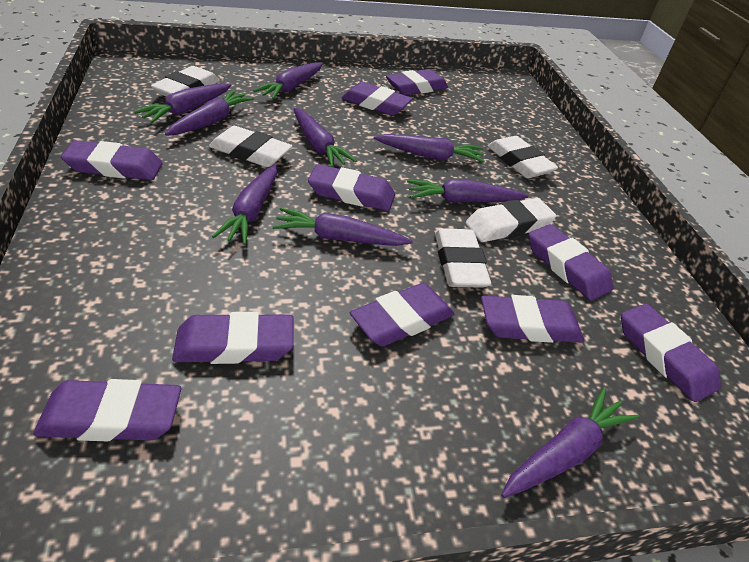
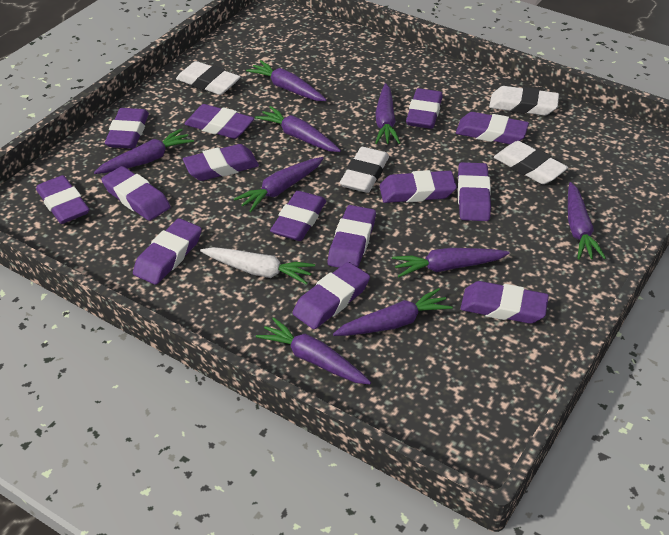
purple eraser: 10 -> 14
white carrot: 0 -> 1
white eraser: 5 -> 4

